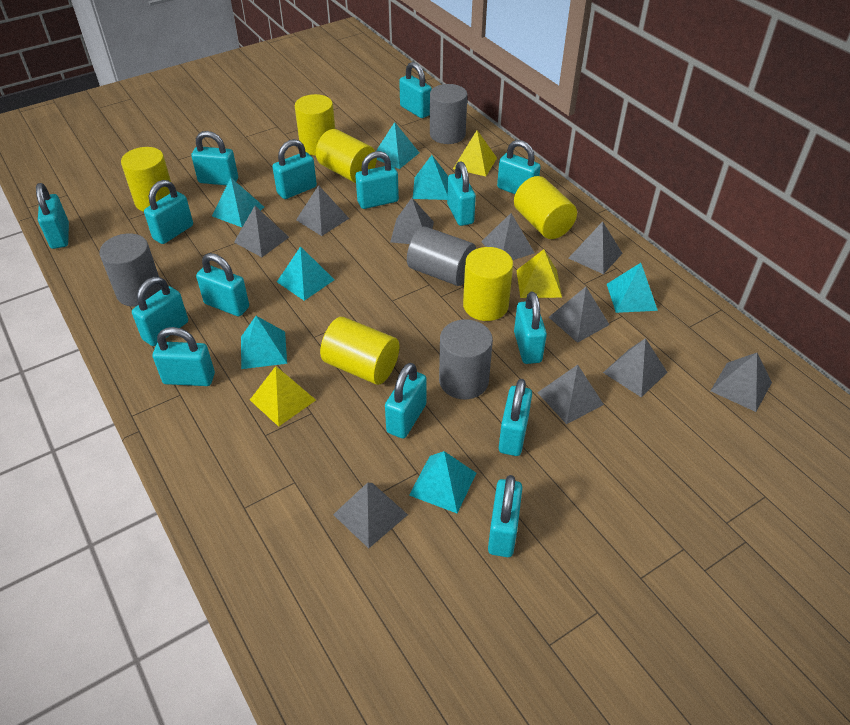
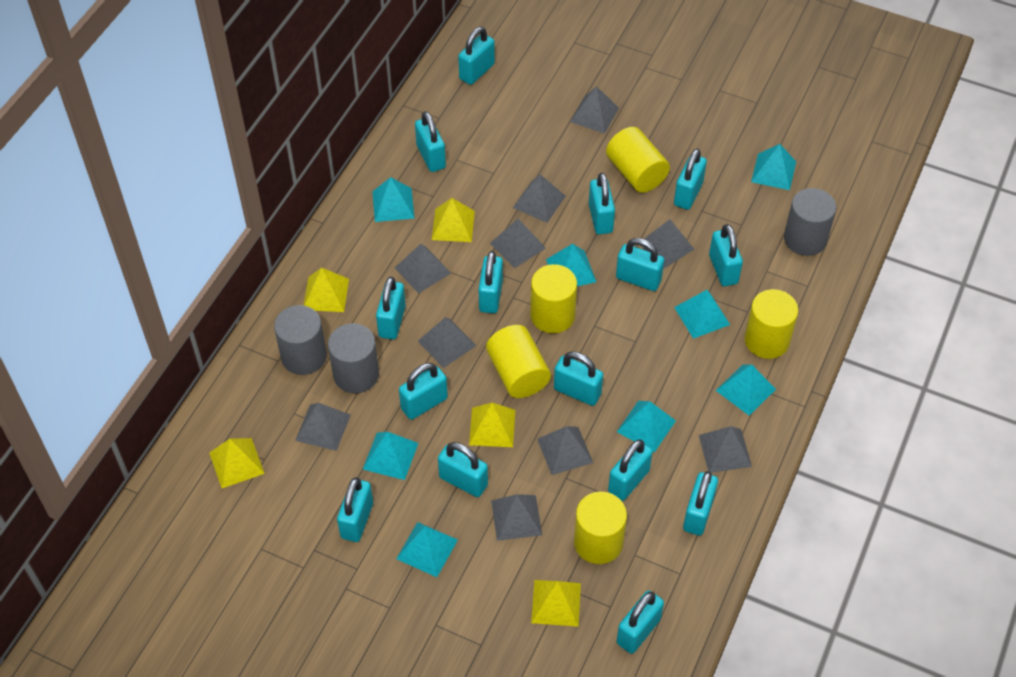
grey cylinder: 4 -> 3
turquoise pyramid: 7 -> 8
yellow cylinder: 6 -> 5
yellow pyramid: 3 -> 5

